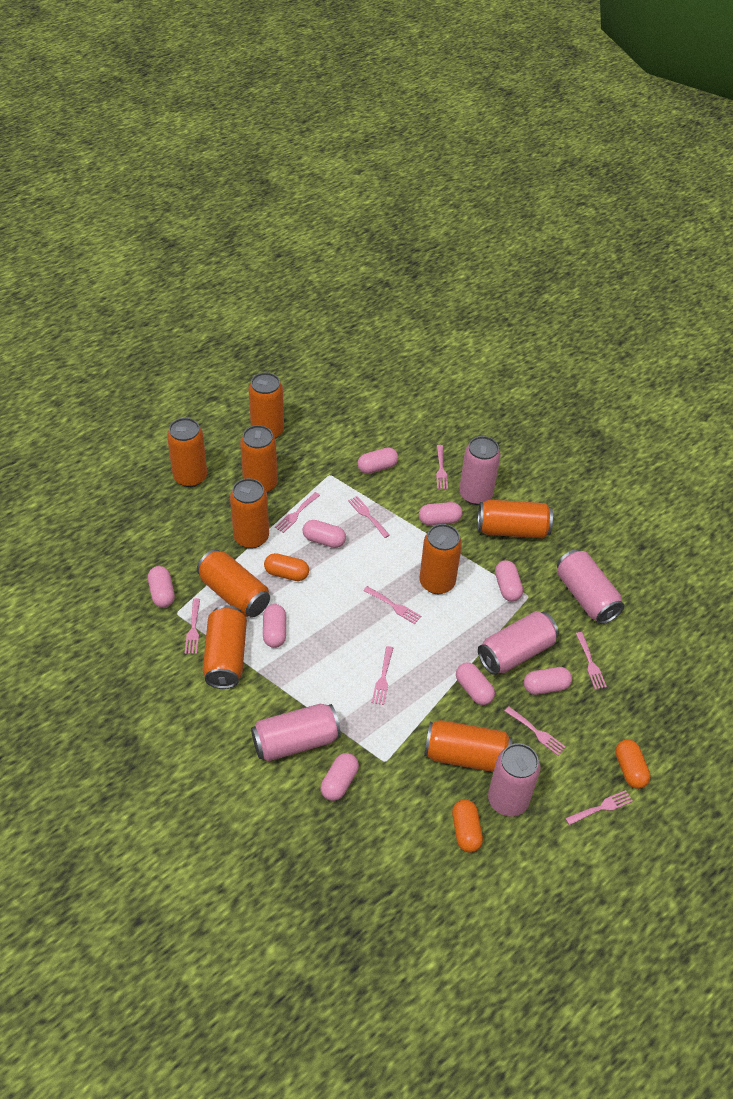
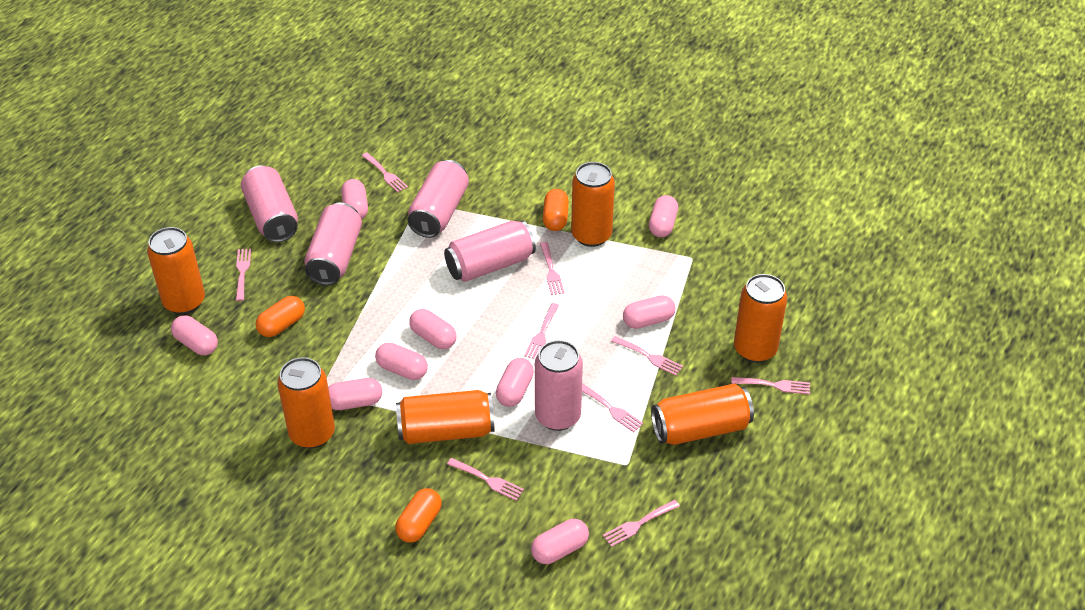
orange can: 9 -> 6

